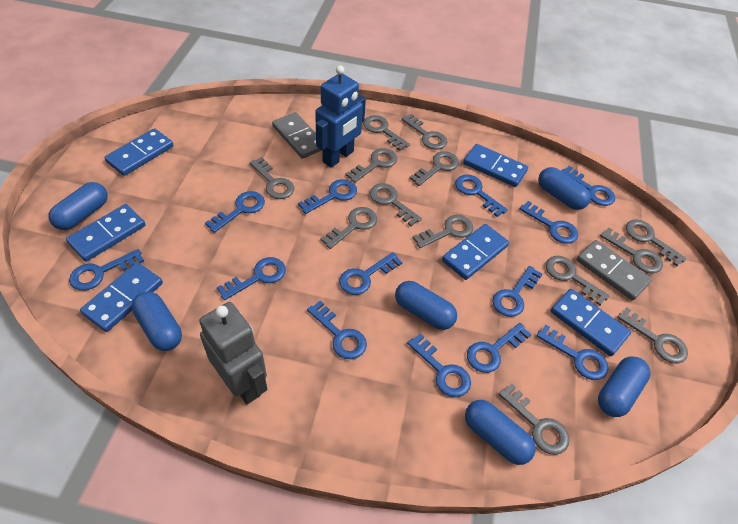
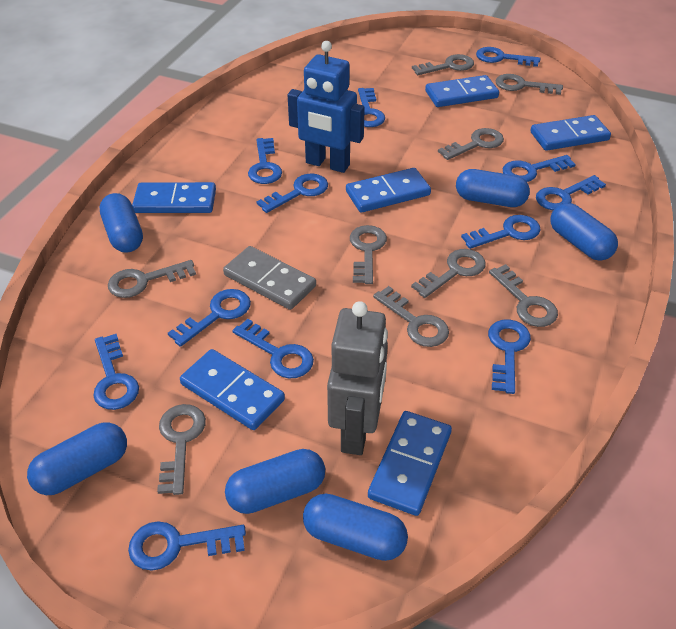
blue key: 13 -> 12
grey domino: 2 -> 1
grey key: 13 -> 9

